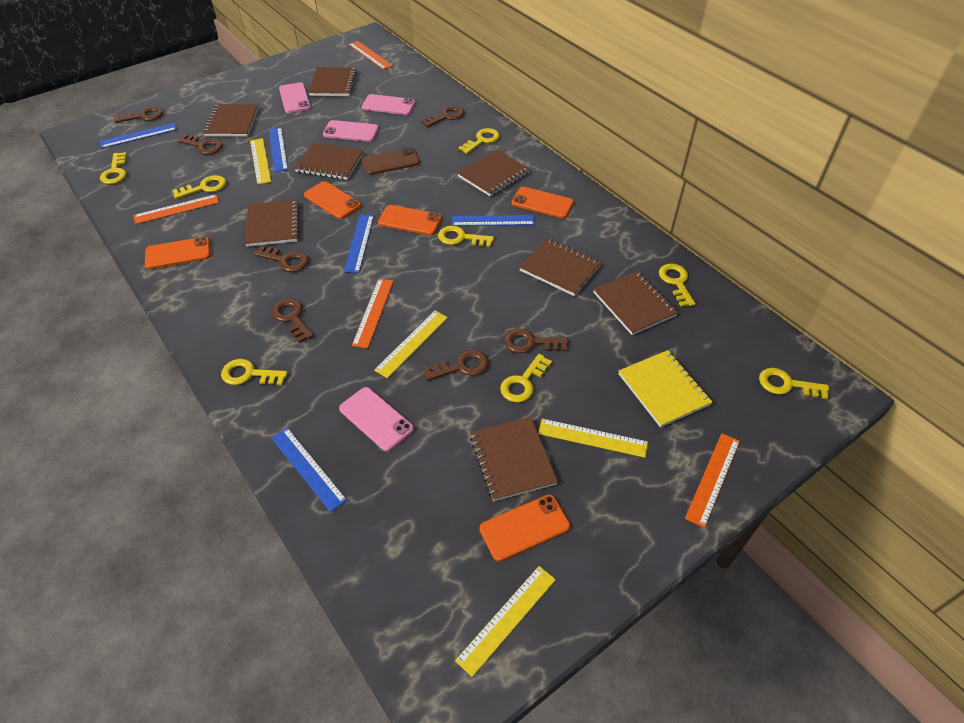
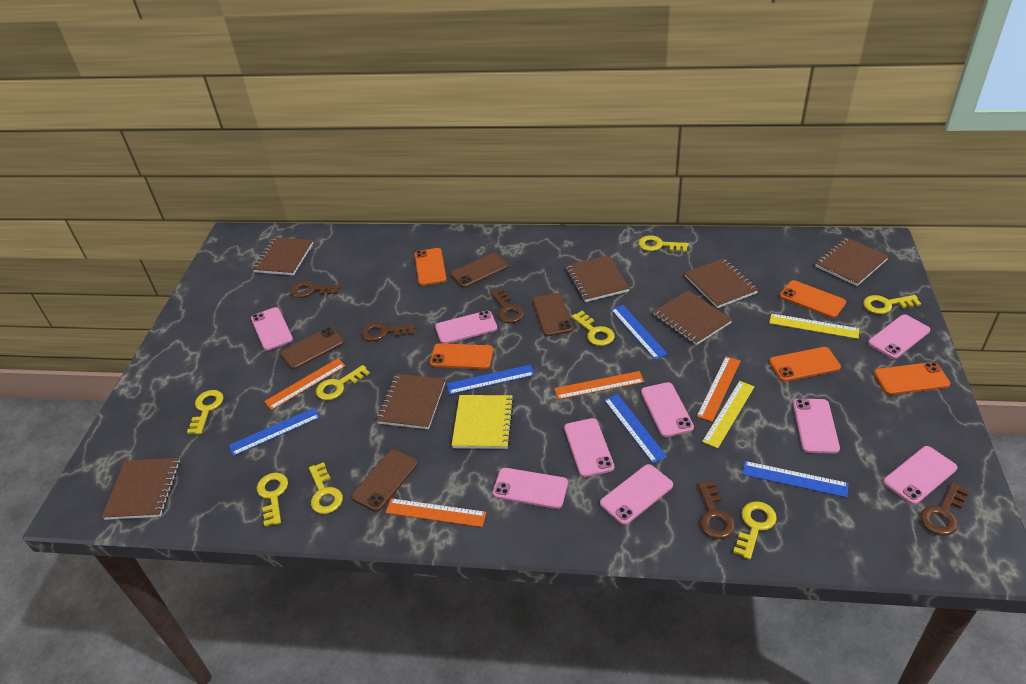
brown key: 7 -> 5
brown notebook: 8 -> 7
brown phone: 1 -> 4
pink phone: 4 -> 9
yellow ruler: 4 -> 2

